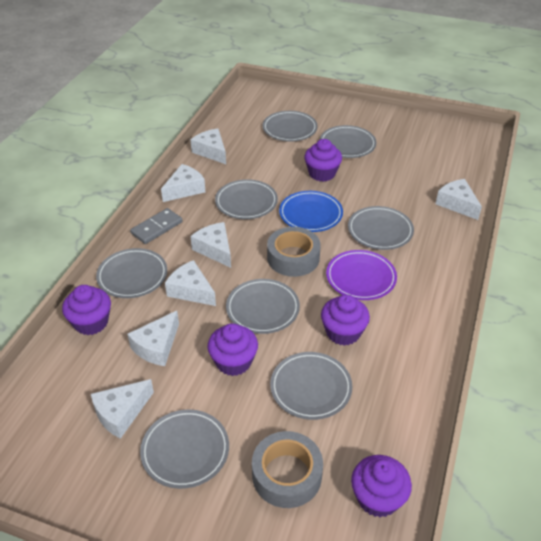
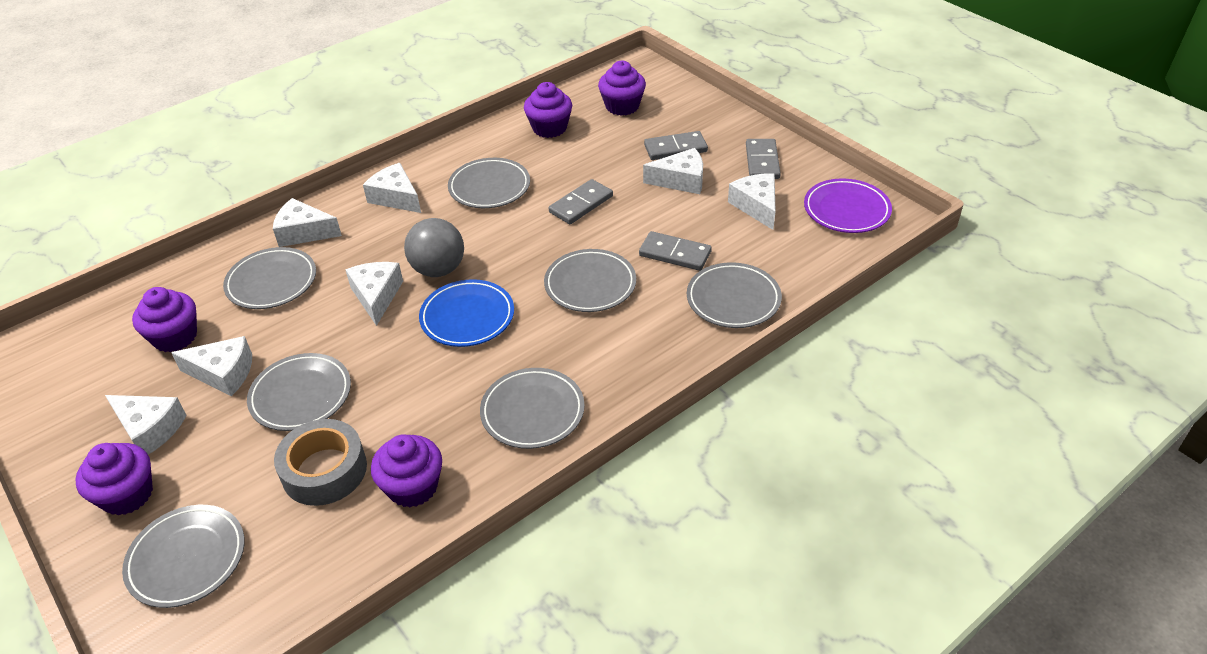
grey ball: 0 -> 1
grey domino: 1 -> 4
grey plate: 8 -> 7
grey tape: 2 -> 1

